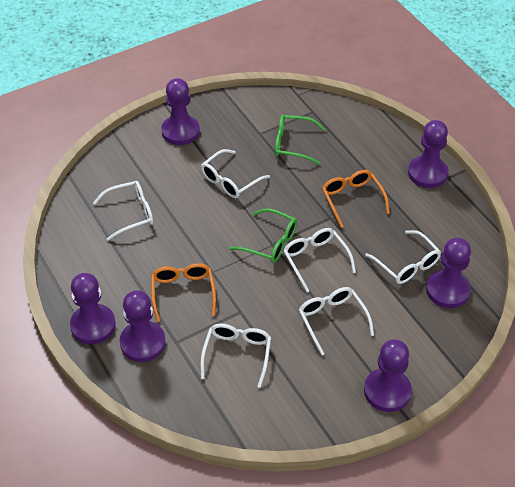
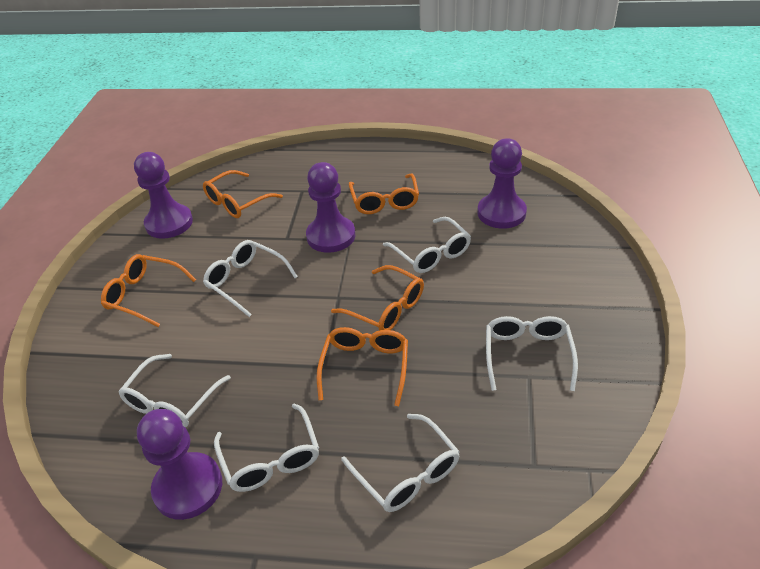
green glasses: 2 -> 0
orange glasses: 2 -> 5
purple pawn: 6 -> 4

